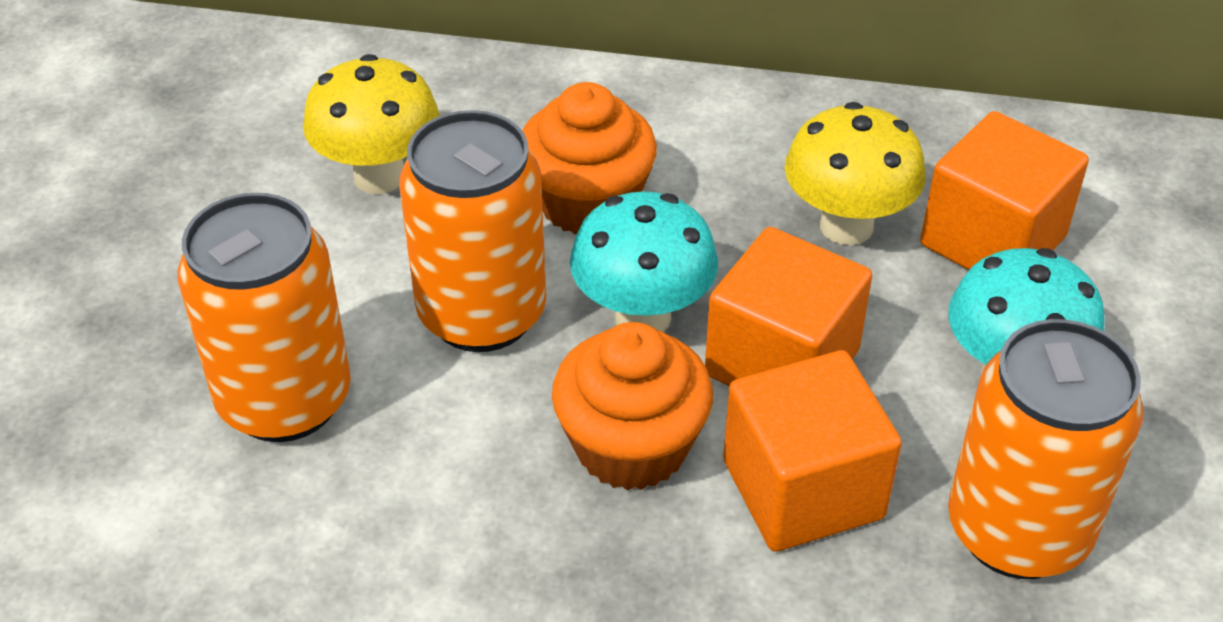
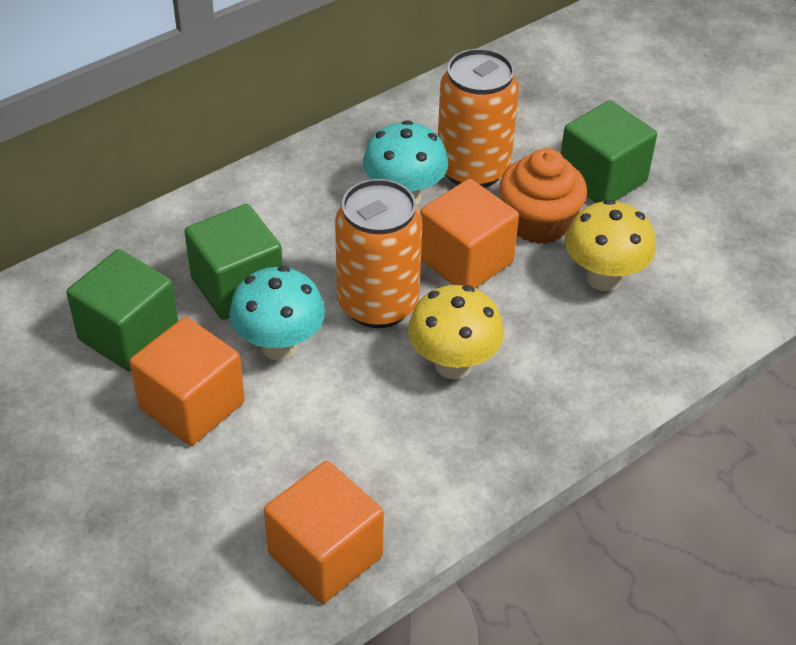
green cube: 0 -> 3
orange can: 3 -> 2
orange cupcake: 2 -> 1

